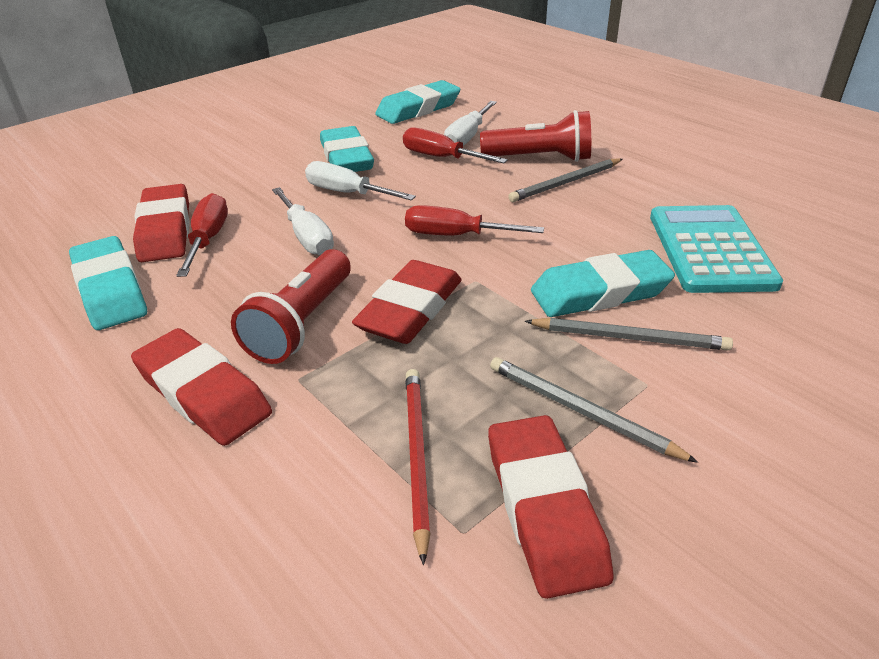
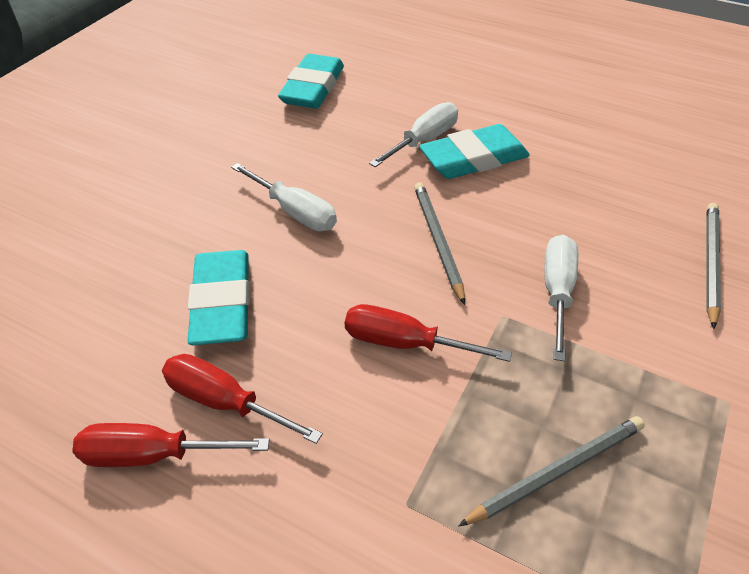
red eraser: 4 -> 0
red flashlight: 2 -> 0
red pencil: 1 -> 0
turquoise calculator: 1 -> 0
turquoise eraser: 4 -> 3

